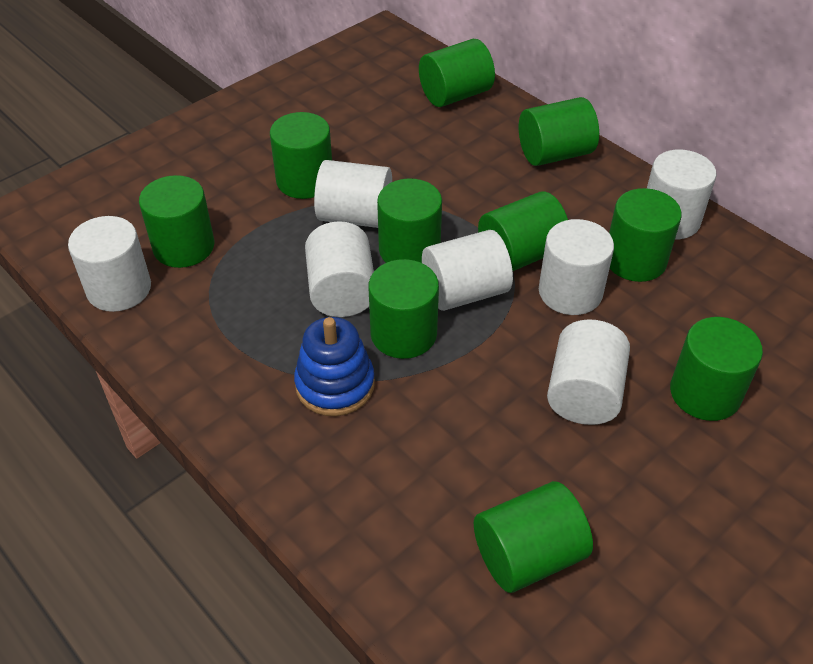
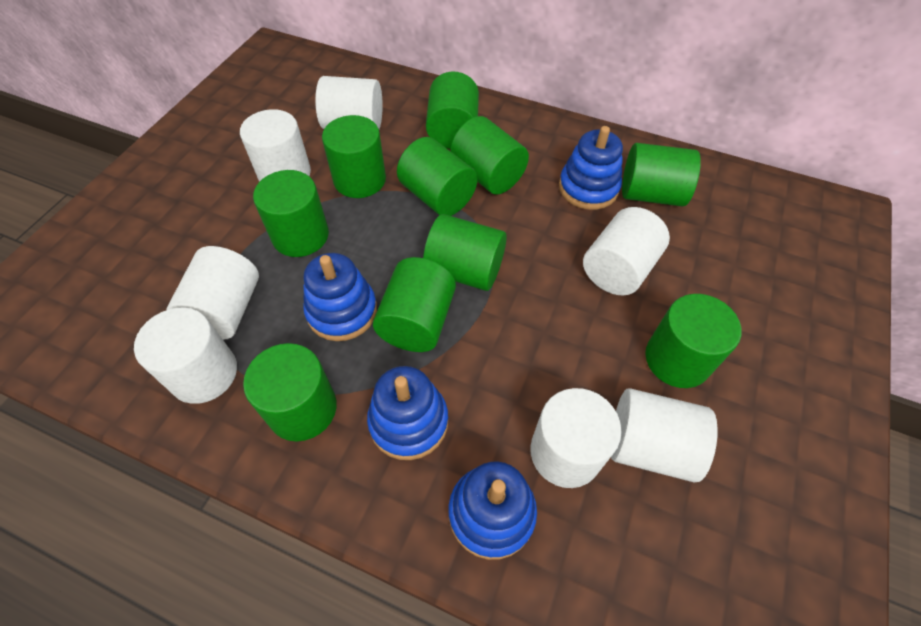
blue stacking toy: 1 -> 4

